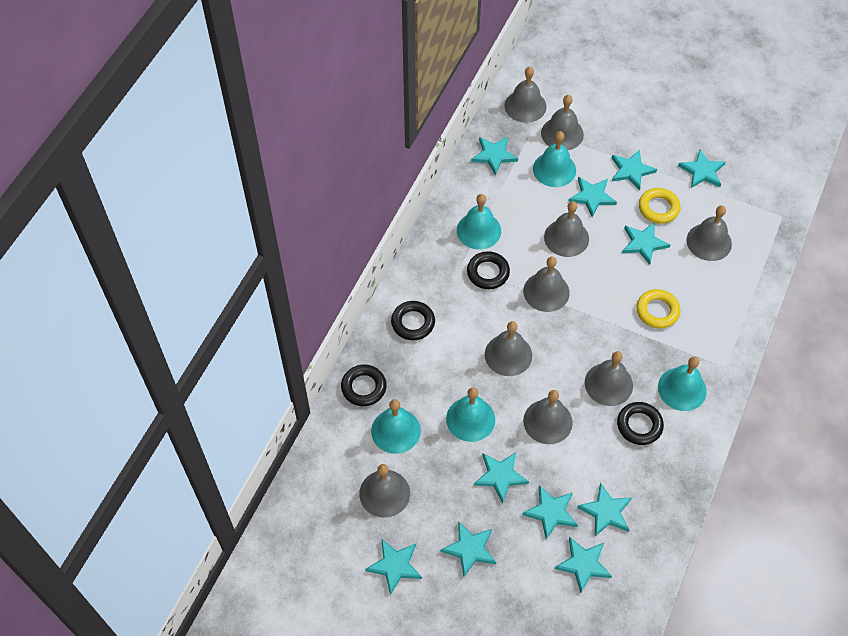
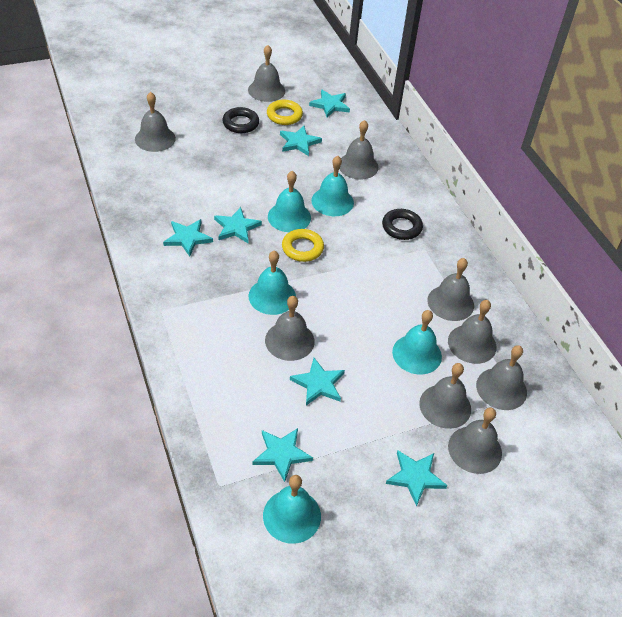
black ring: 4 -> 2
turquoise star: 11 -> 7

